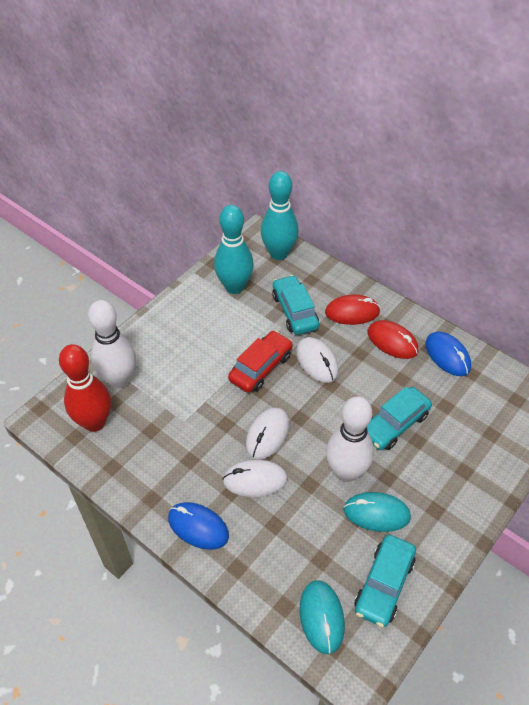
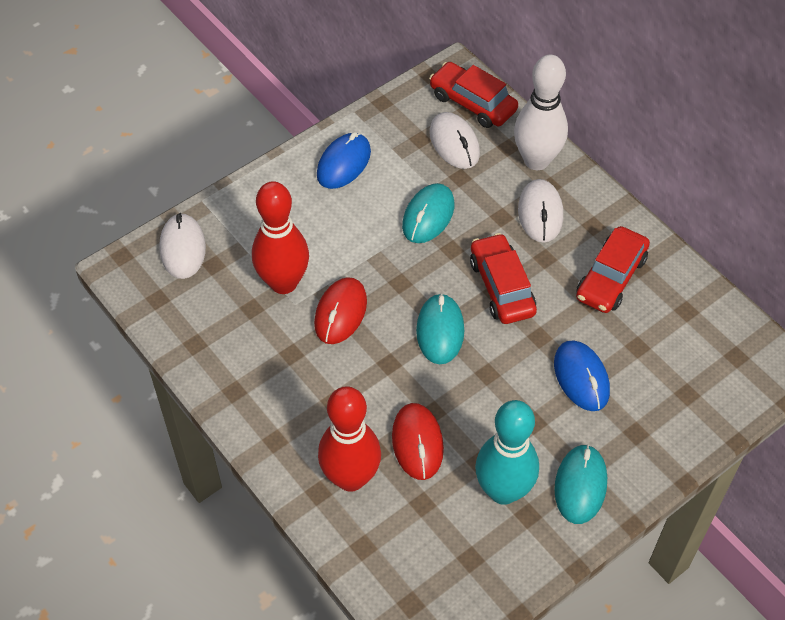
red bowling pin: 1 -> 2
red car: 1 -> 3
turquoise bowling pin: 2 -> 1
turquoise car: 3 -> 0
turquoise mouse: 2 -> 3
white bowling pin: 2 -> 1

